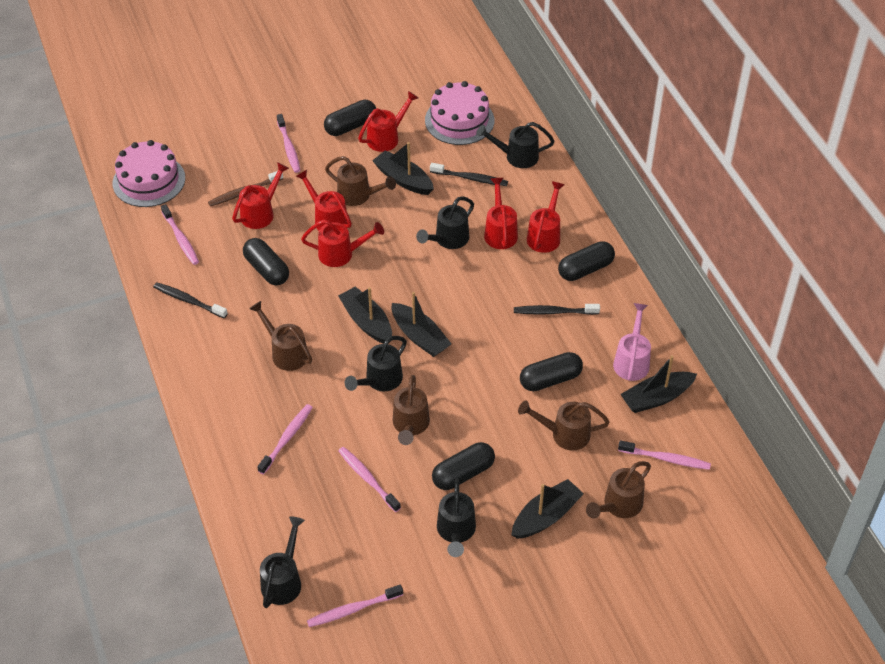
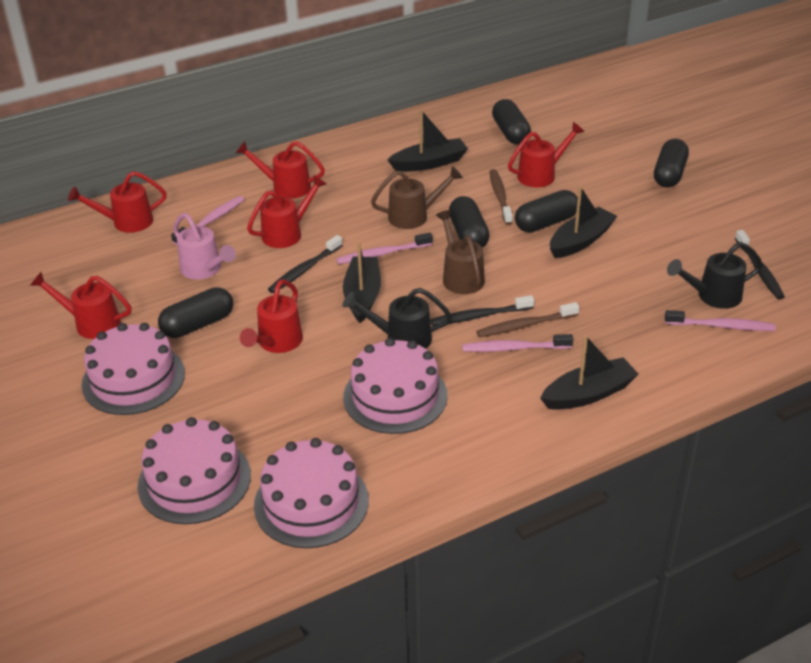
black boat: 5 -> 4
black watering can: 5 -> 2
brown toothbrush: 1 -> 2
brown watering can: 5 -> 2
pink cake: 2 -> 4
pink toothbrush: 6 -> 4

